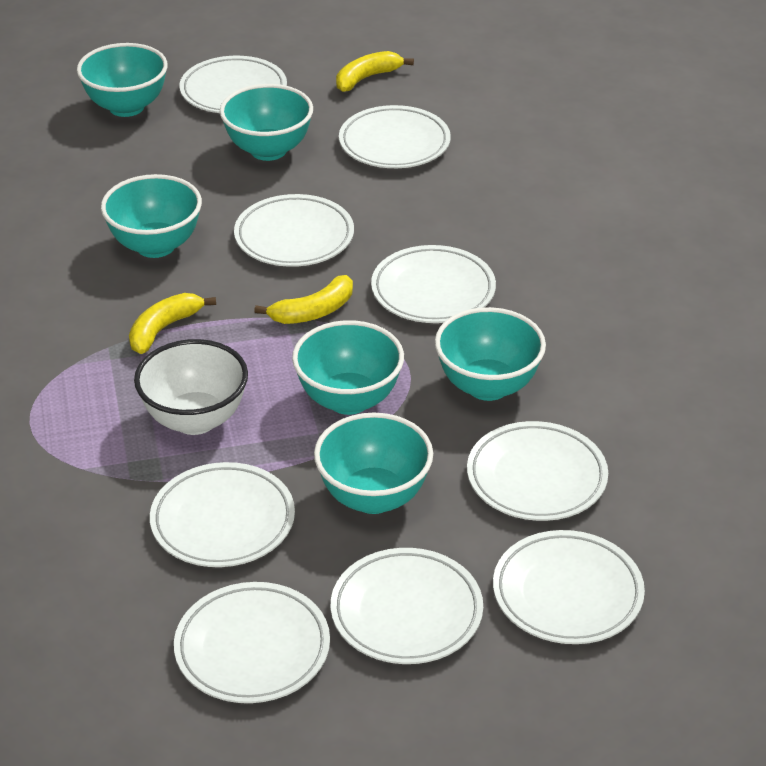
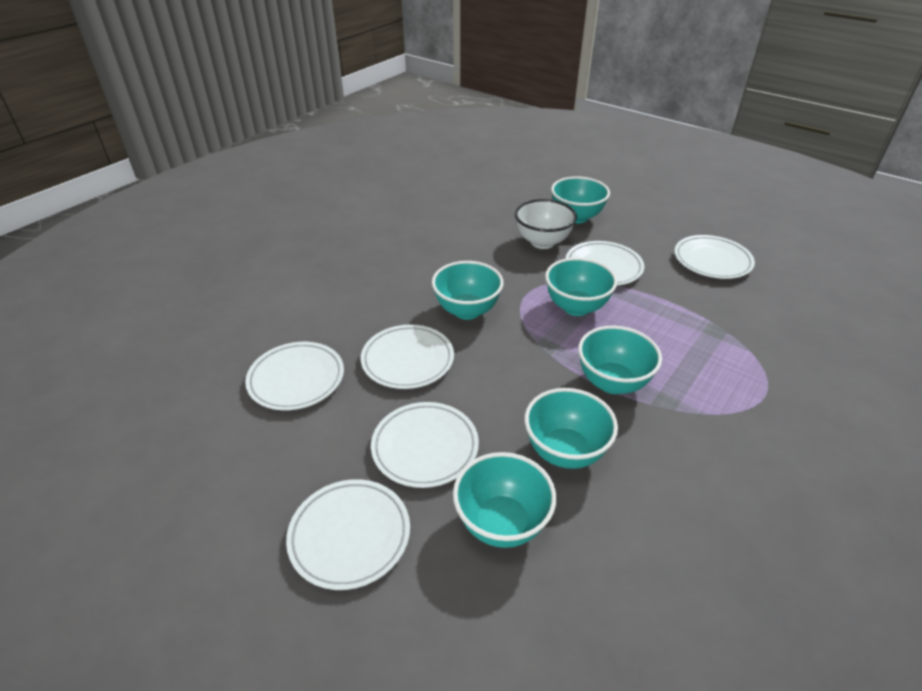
white plate: 9 -> 6
yellow banana: 3 -> 0

